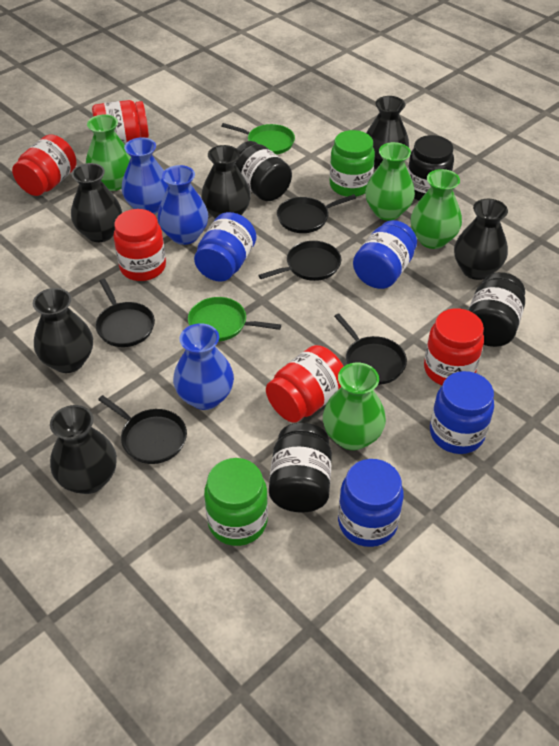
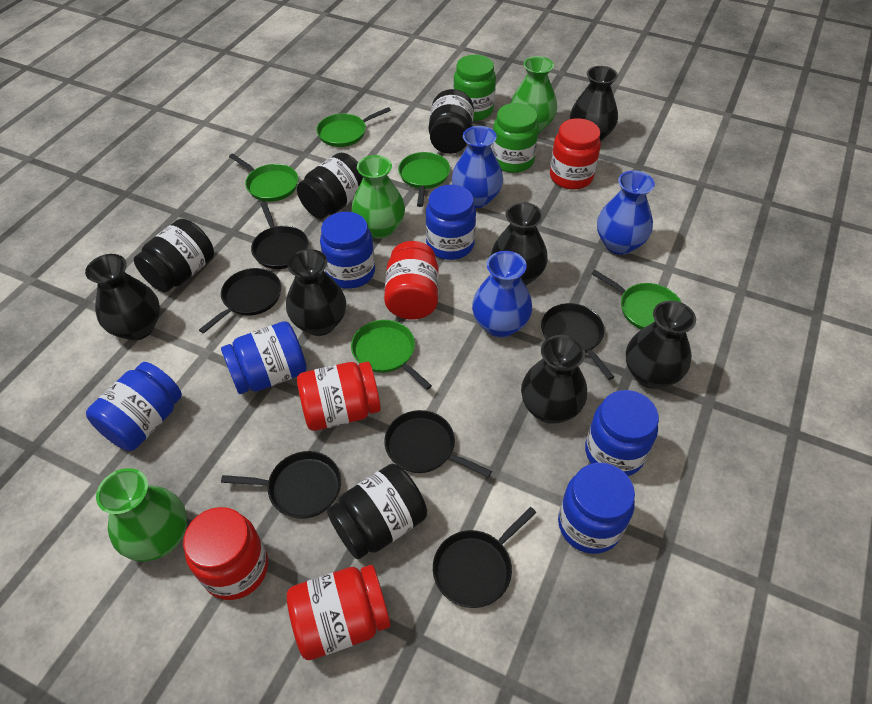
black pan: 5 -> 6
blue jar: 4 -> 6
green pan: 2 -> 5
green vase: 4 -> 3

